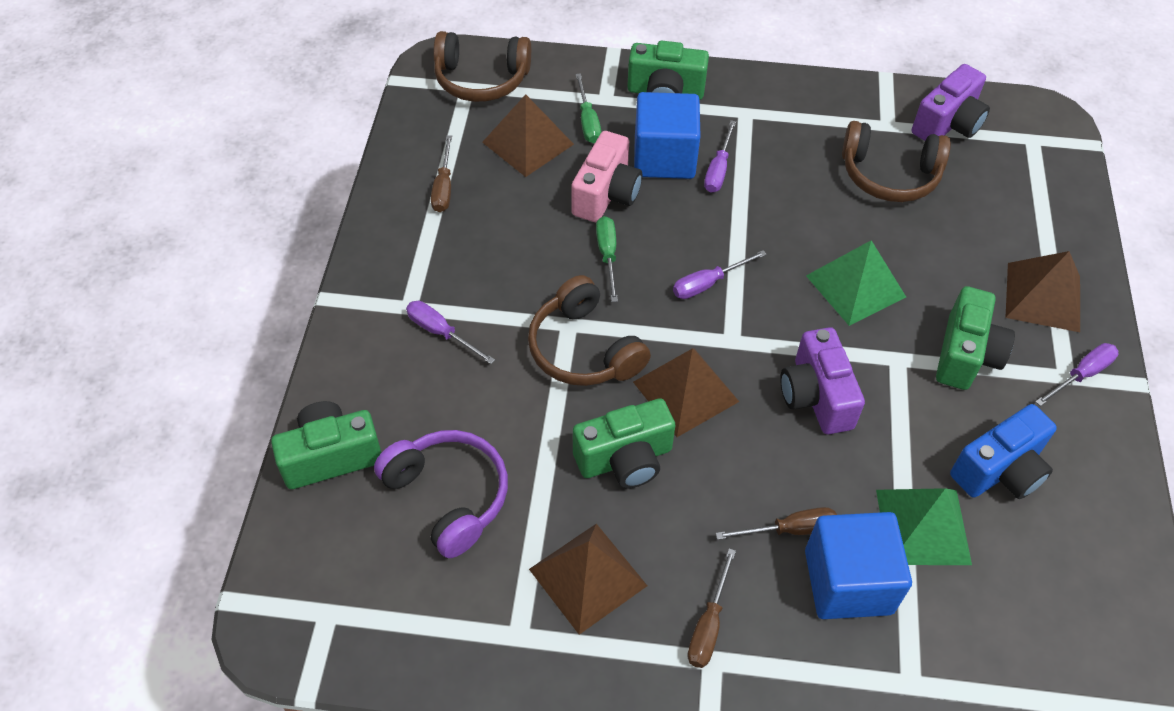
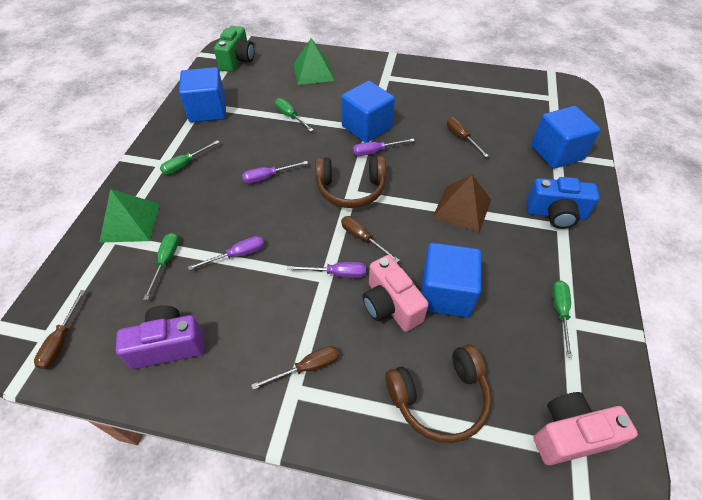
blue cube: 2 -> 4
brown headphones: 3 -> 2
brown pyramid: 4 -> 1
brown screwdriver: 3 -> 4
green camera: 4 -> 1
green screwdriver: 2 -> 4
pink camera: 1 -> 2
purple camera: 2 -> 1
purple headphones: 1 -> 0

